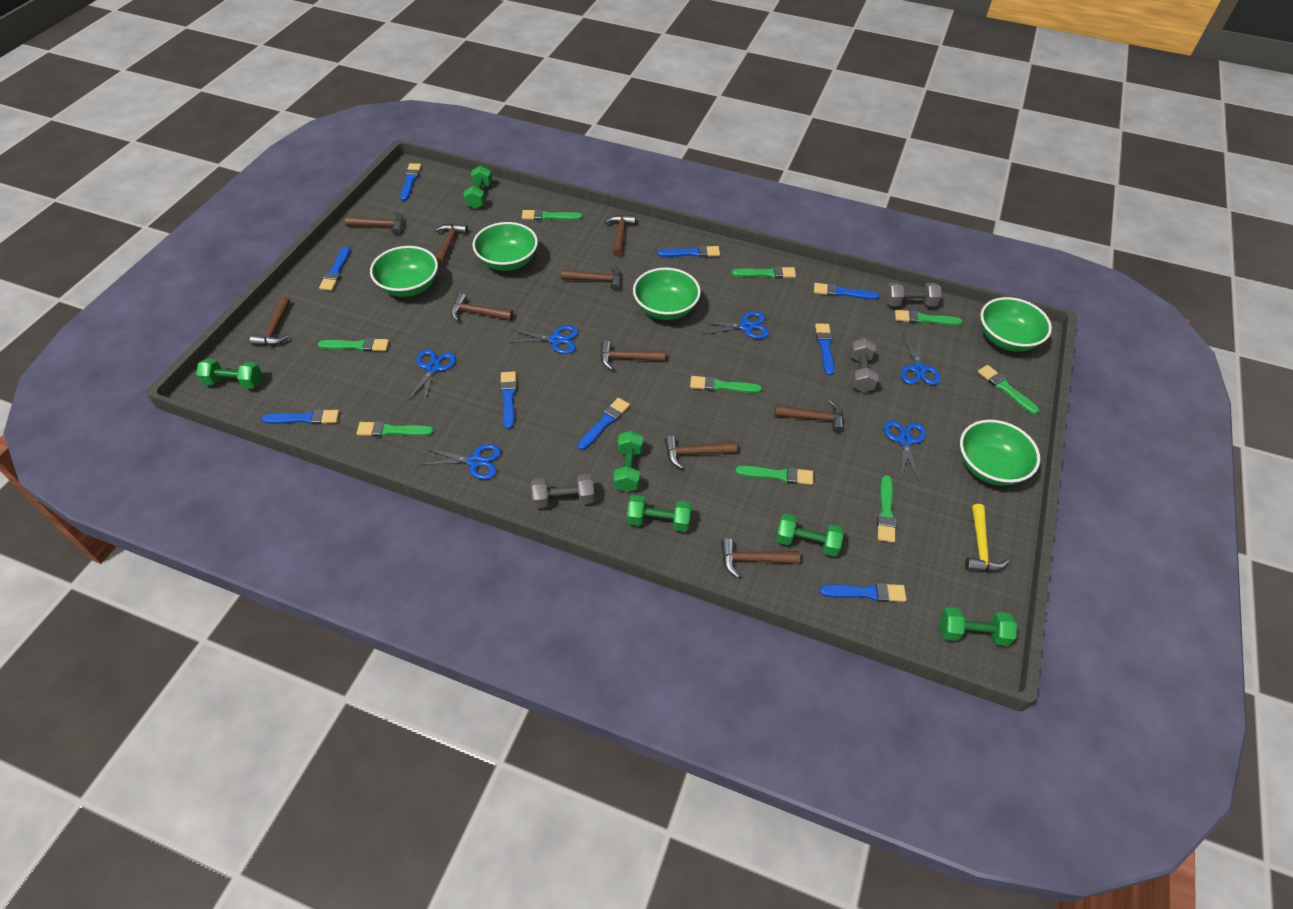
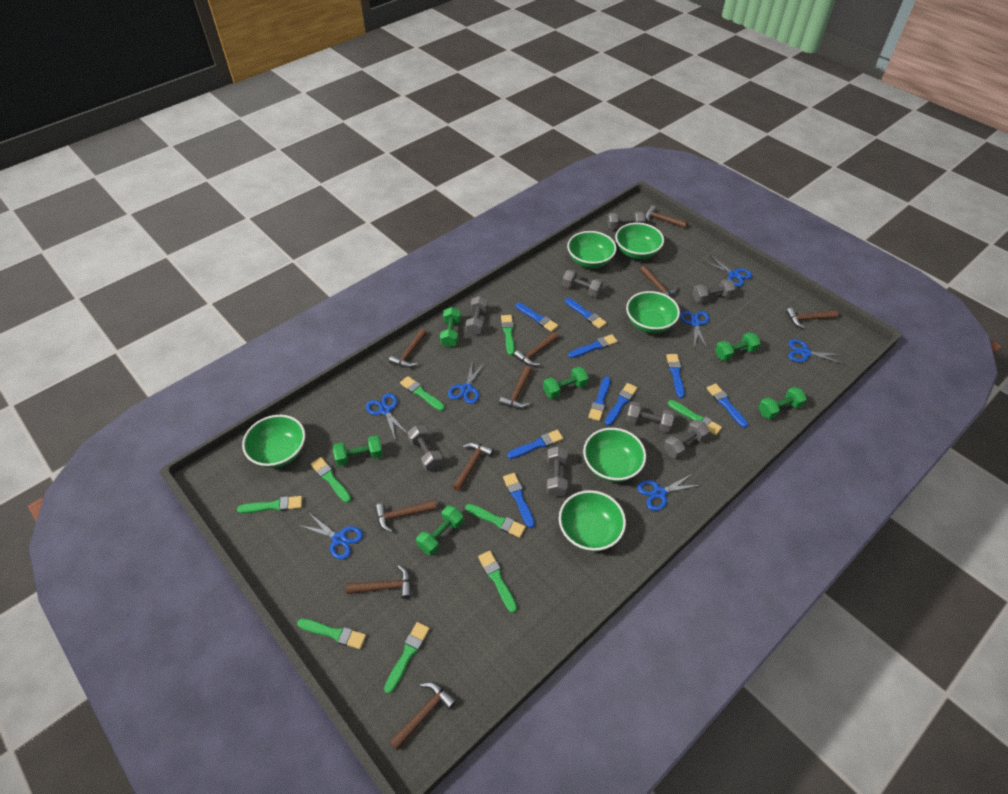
blue scissors: 6 -> 7
green bowl: 5 -> 6
grey dumbbell: 3 -> 8
yellow hammer: 1 -> 0

